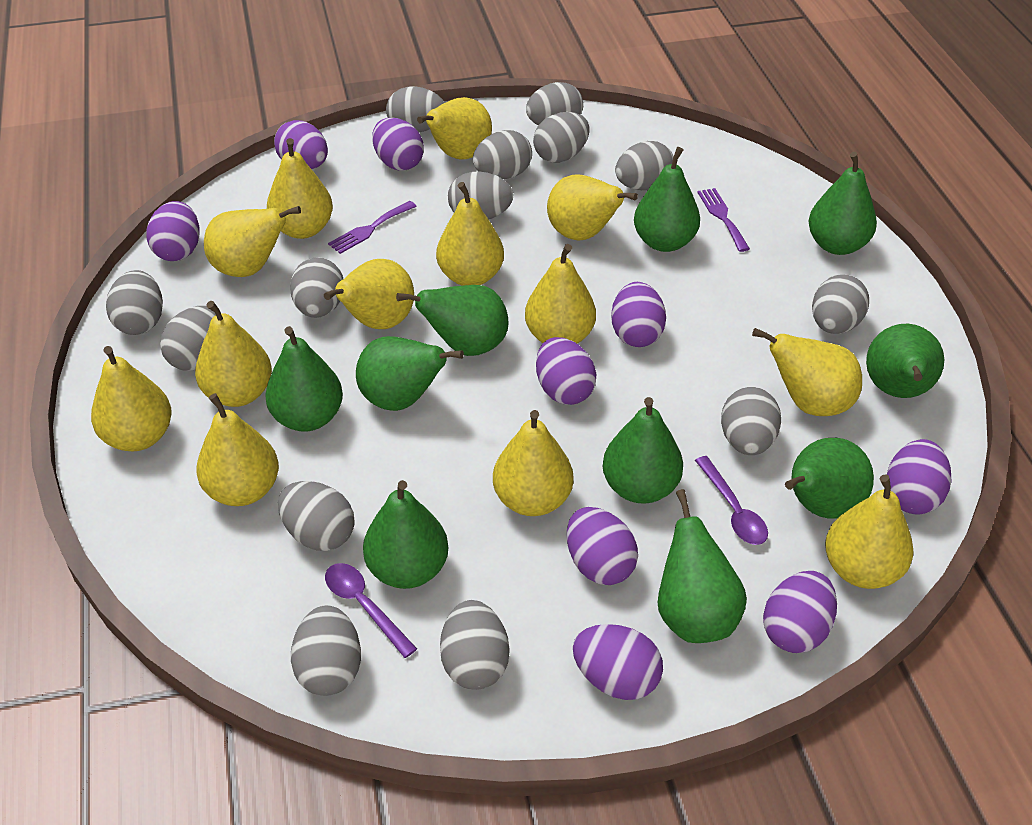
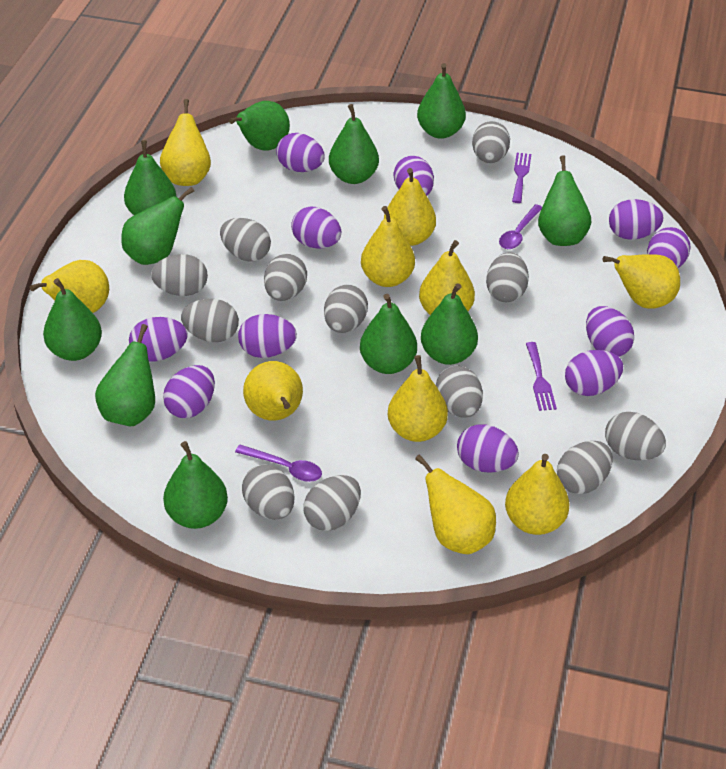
green pear: 10 -> 11
grey egg: 14 -> 12
purple egg: 9 -> 11
yellow pear: 13 -> 10

